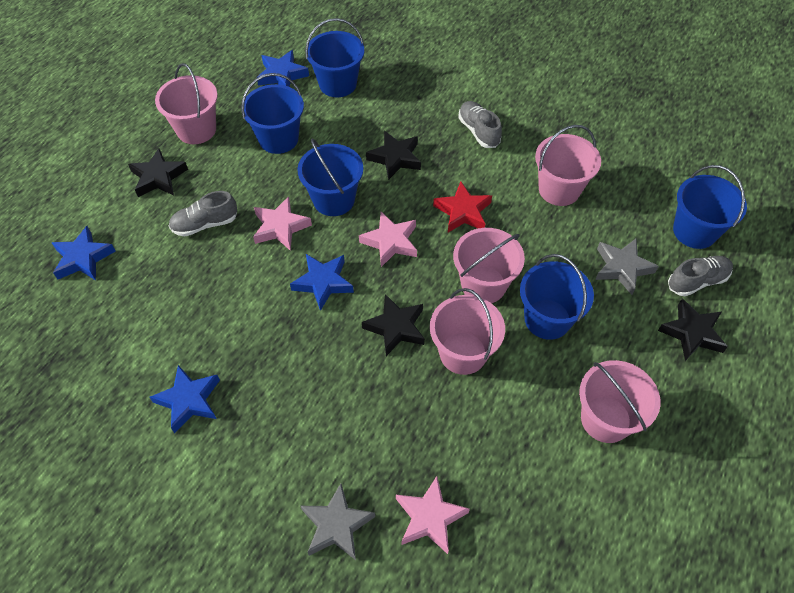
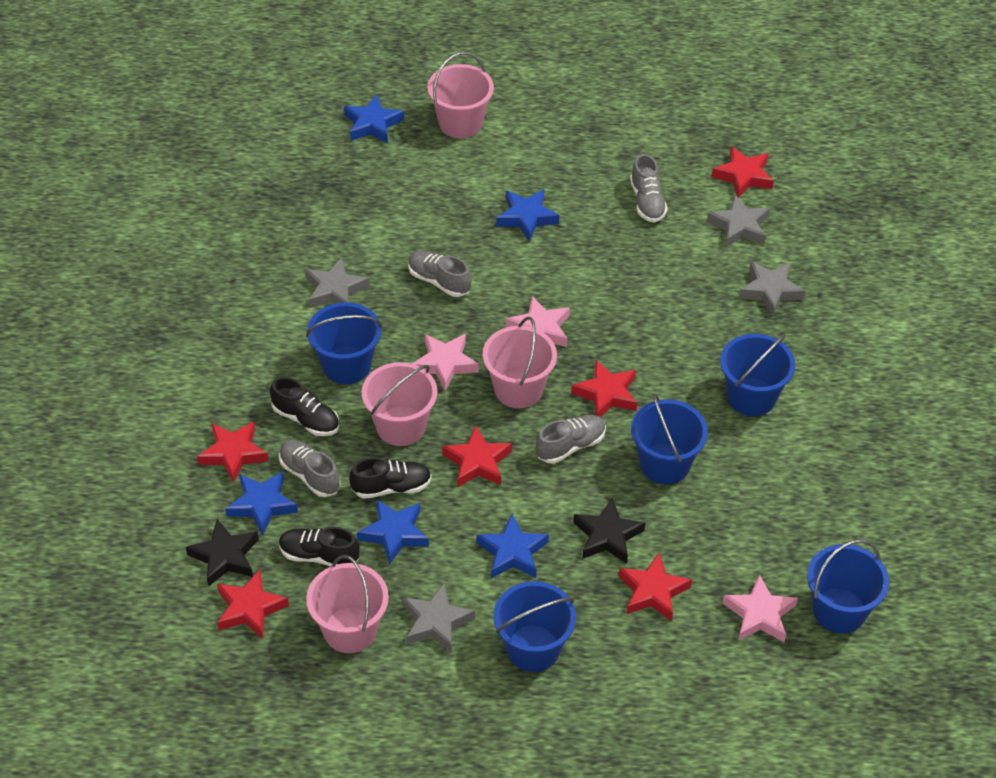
black shoe: 0 -> 3
black star: 4 -> 2
blue star: 4 -> 5
grey shoe: 3 -> 4
grey star: 2 -> 4
pink bucket: 5 -> 4
red star: 1 -> 6

